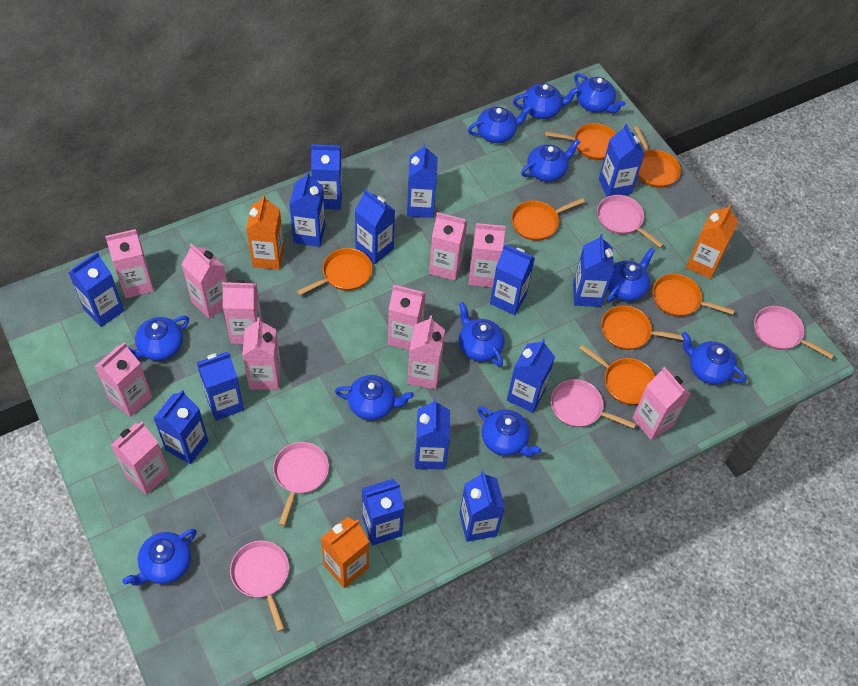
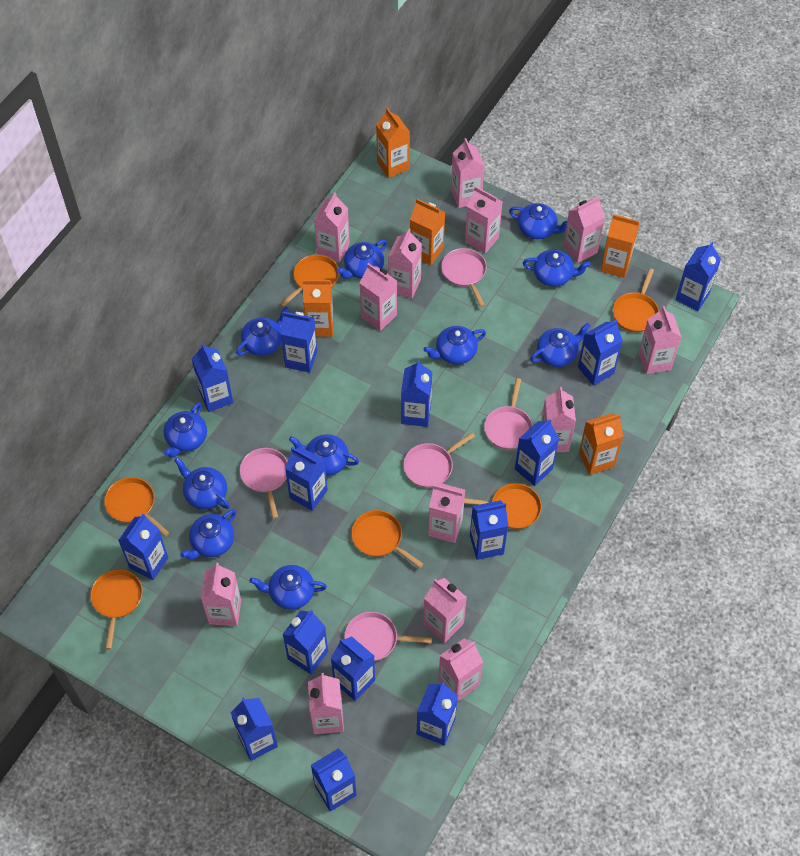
orange carton: 3 -> 5
orange pan: 7 -> 6
pink carton: 11 -> 13

